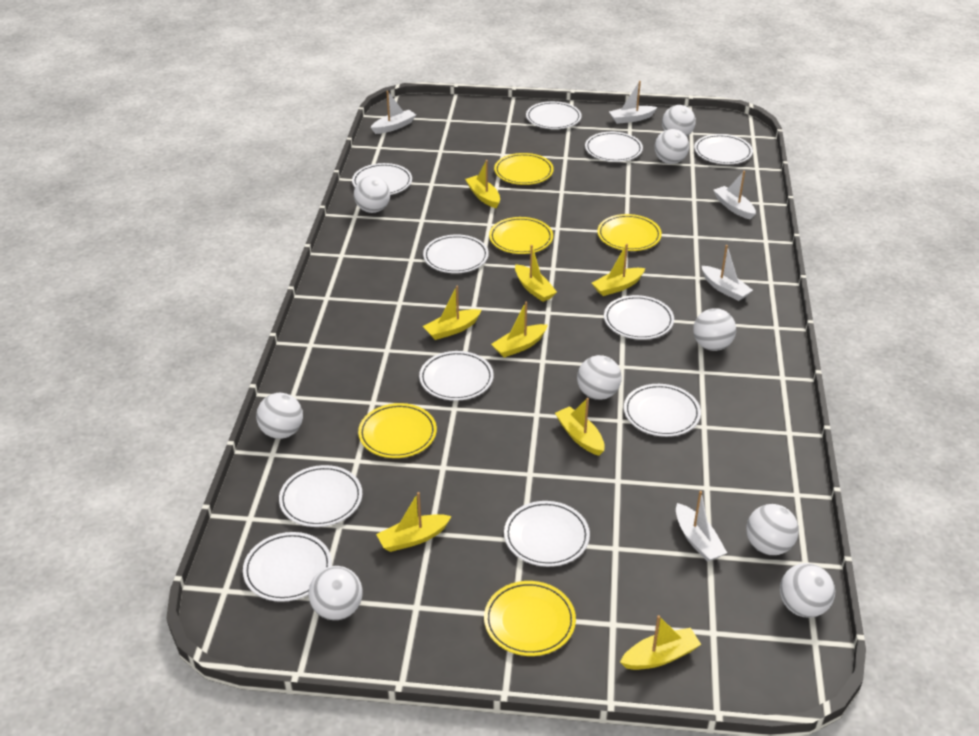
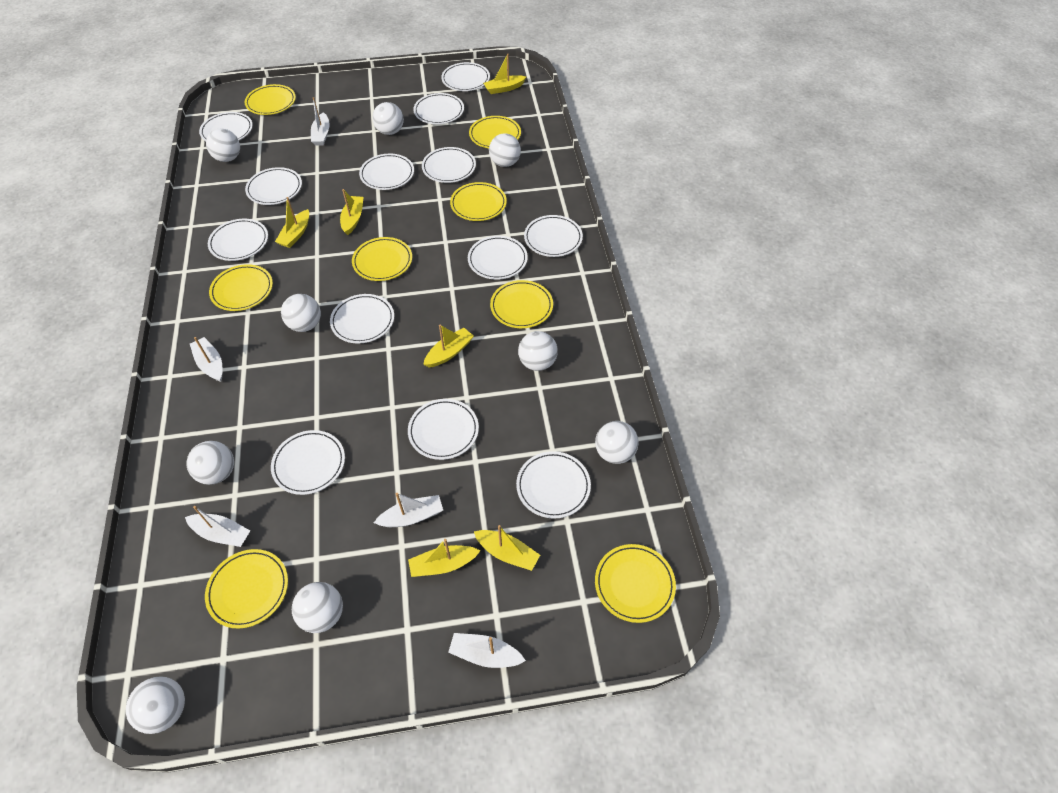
white plate: 11 -> 13
yellow boat: 8 -> 6
yellow plate: 5 -> 8

